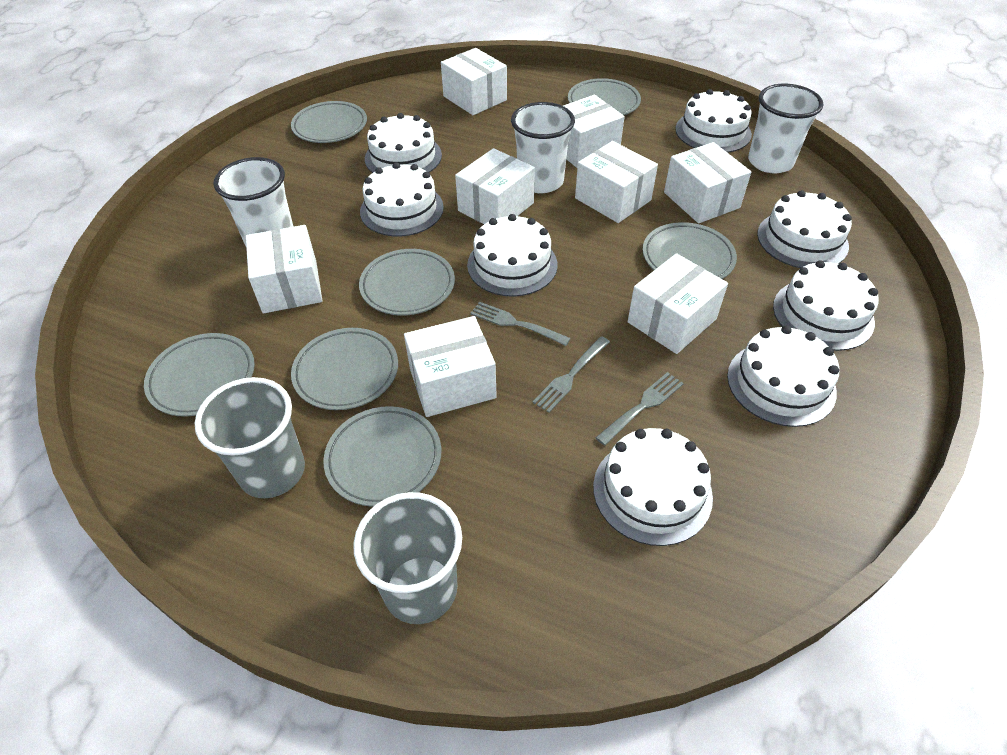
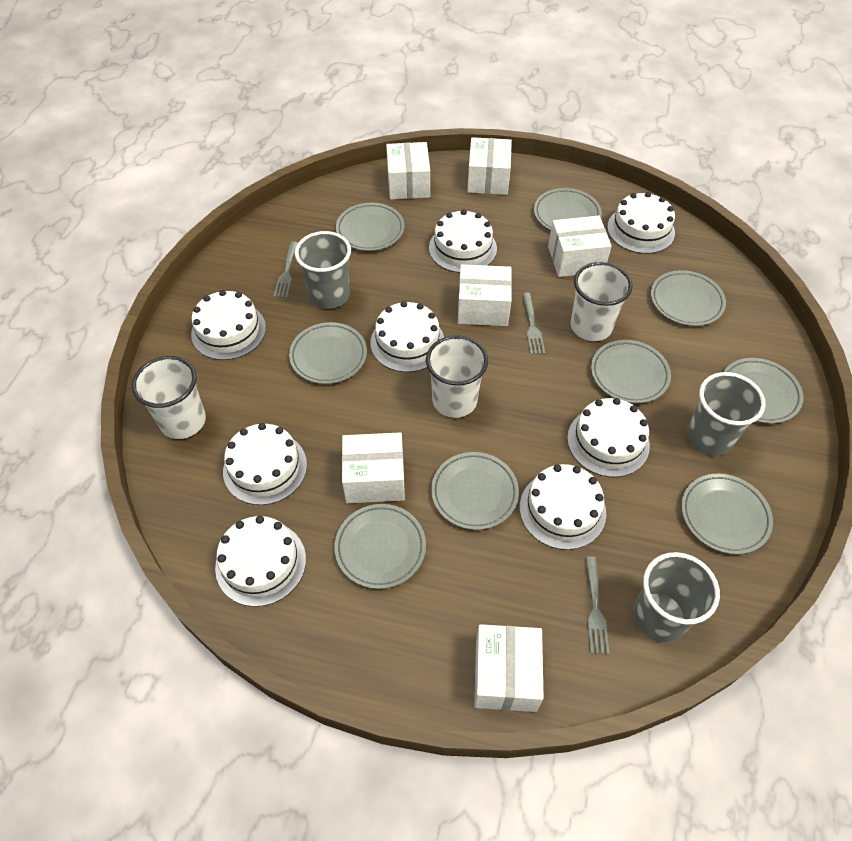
grey cup: 2 -> 3
grey plate: 7 -> 9
white box: 8 -> 6

